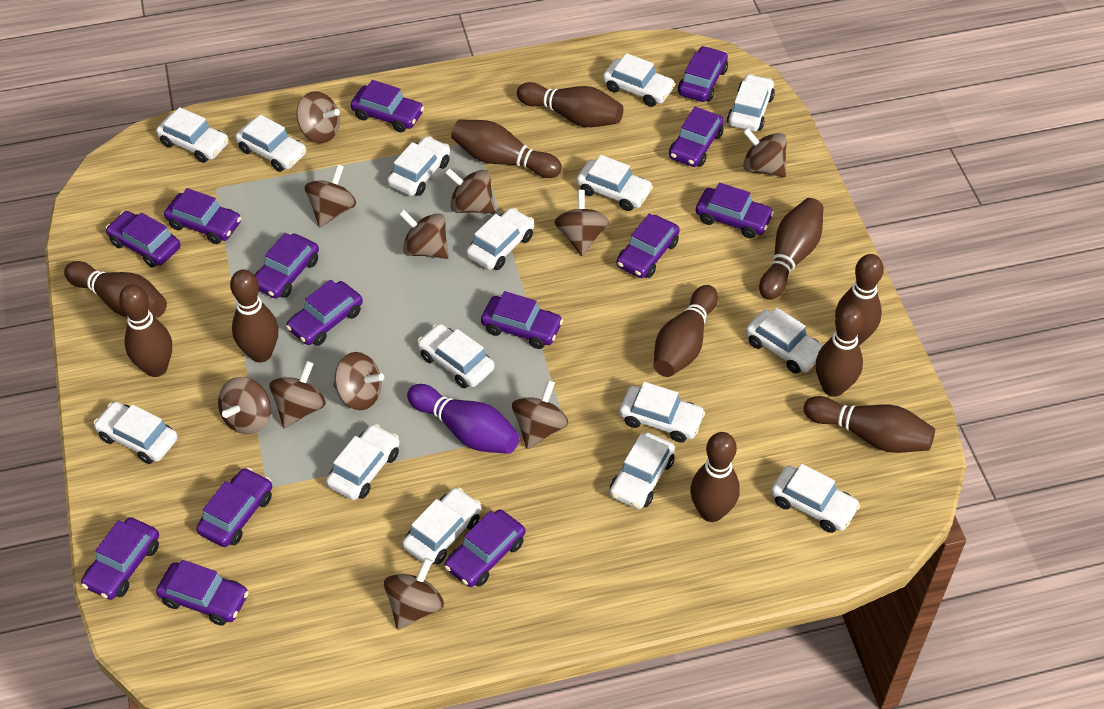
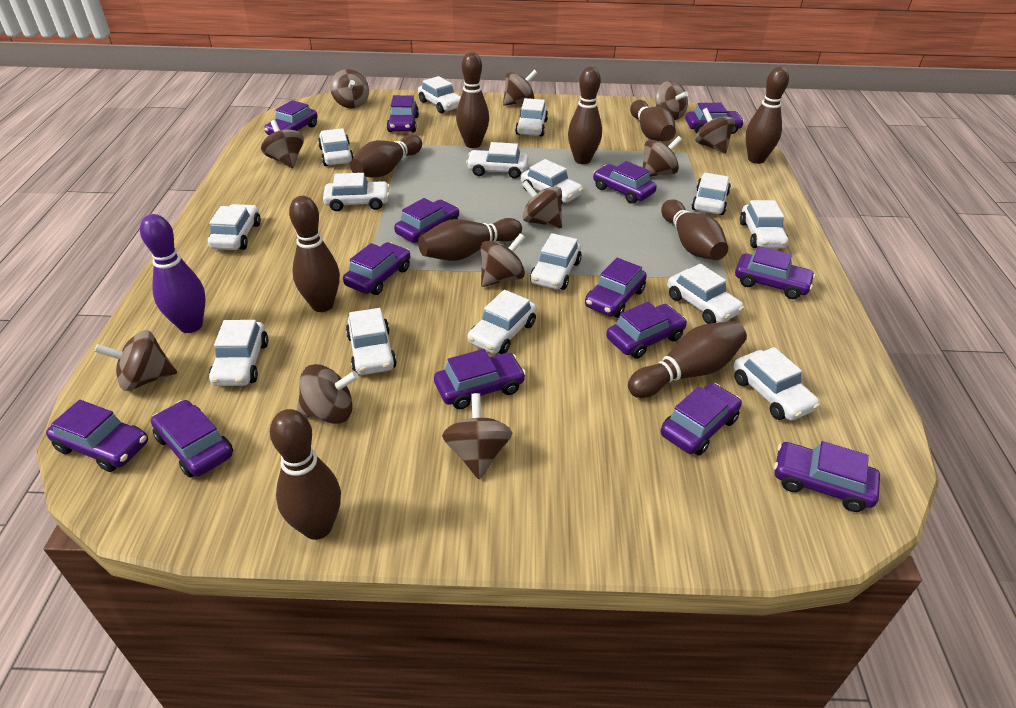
brown bowling pin: 11 -> 10

